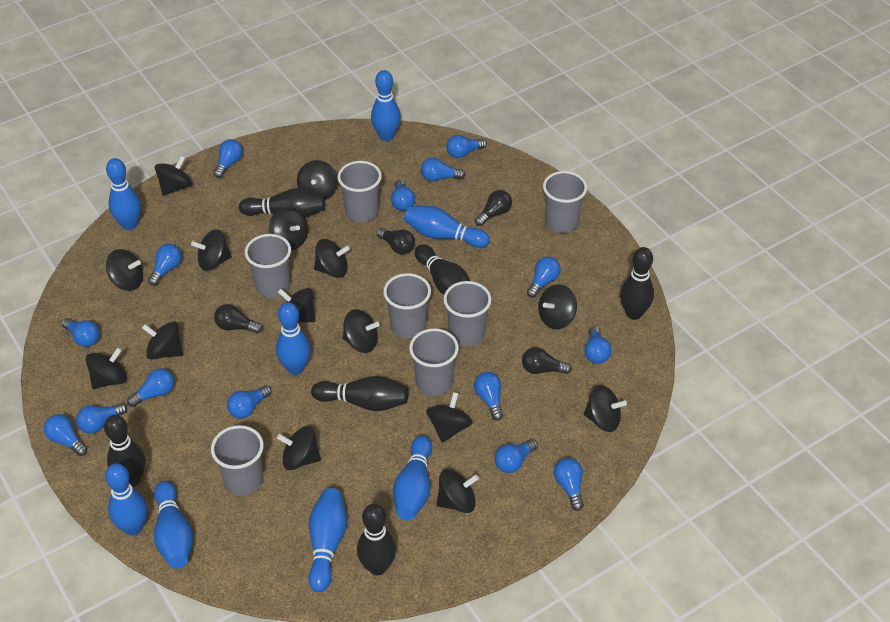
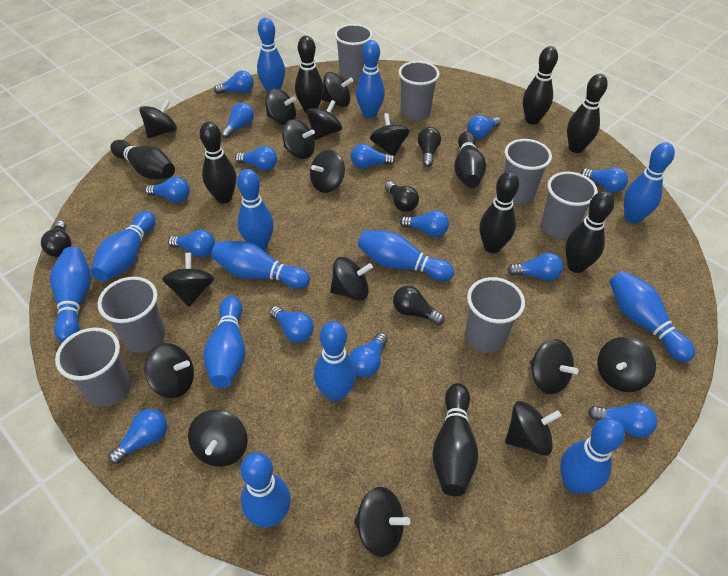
black bowling pin: 6 -> 9
blue bowling pin: 8 -> 13
blue light bulb: 15 -> 14

